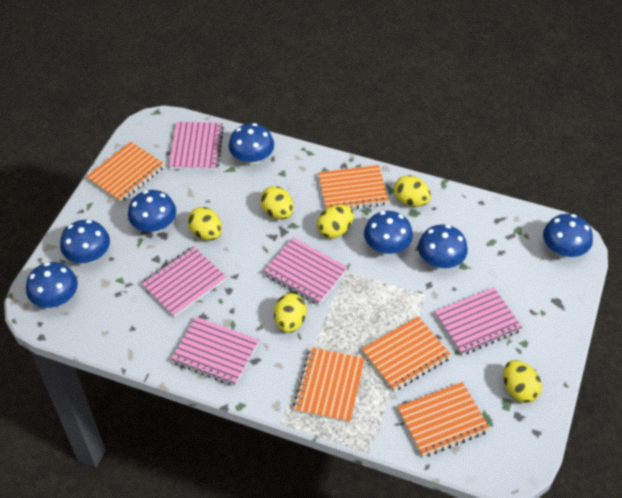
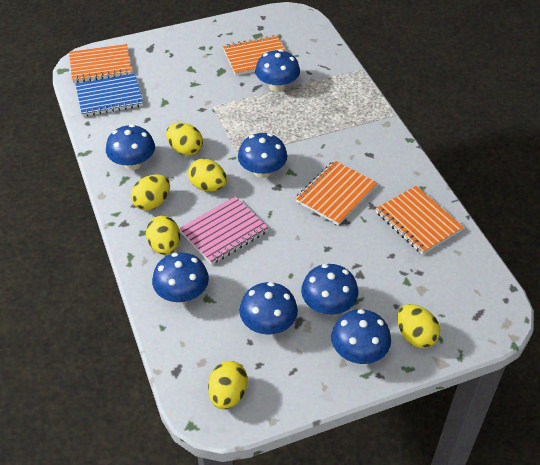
blue notebook: 0 -> 1
orange notebook: 5 -> 4
pink notebook: 5 -> 1

